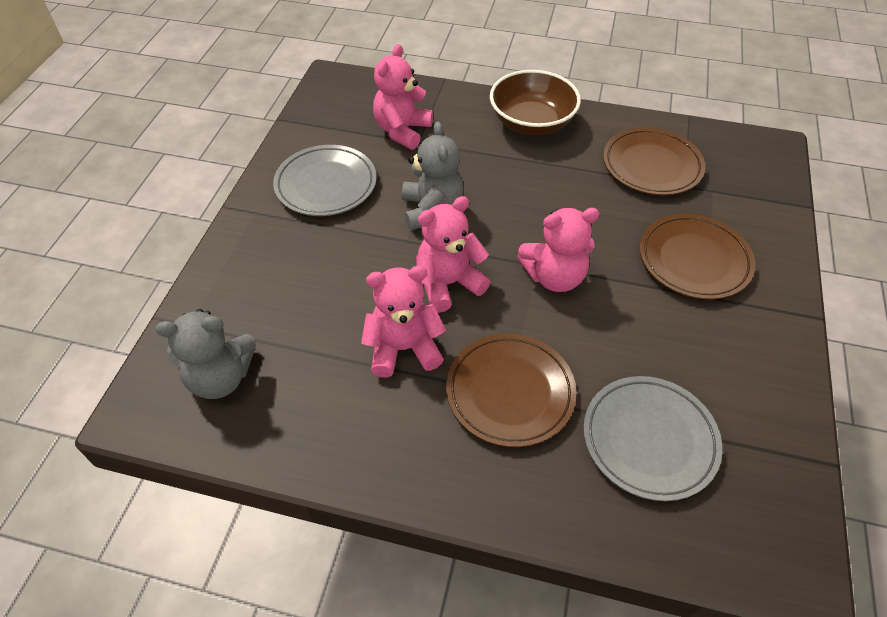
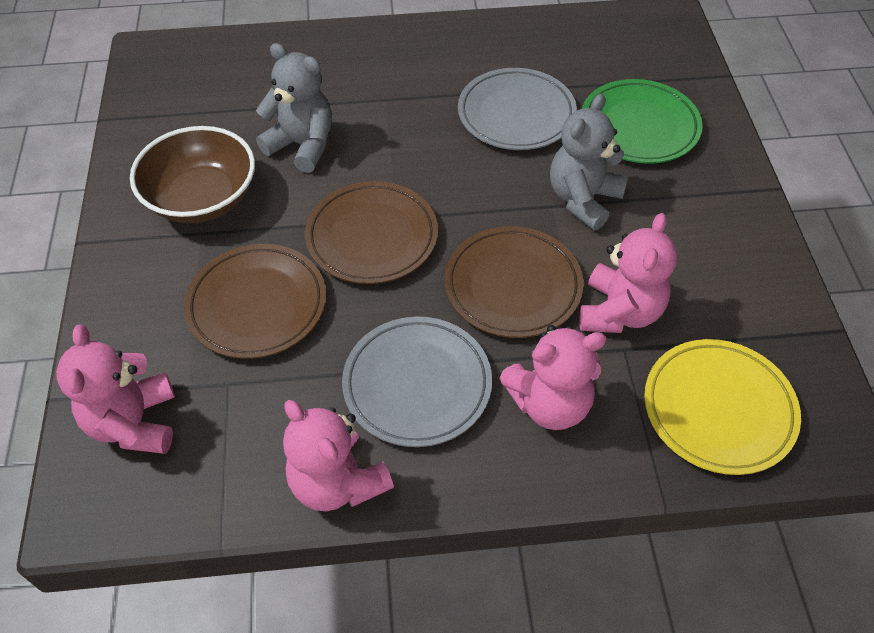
green plate: 0 -> 1
yellow plate: 0 -> 1

